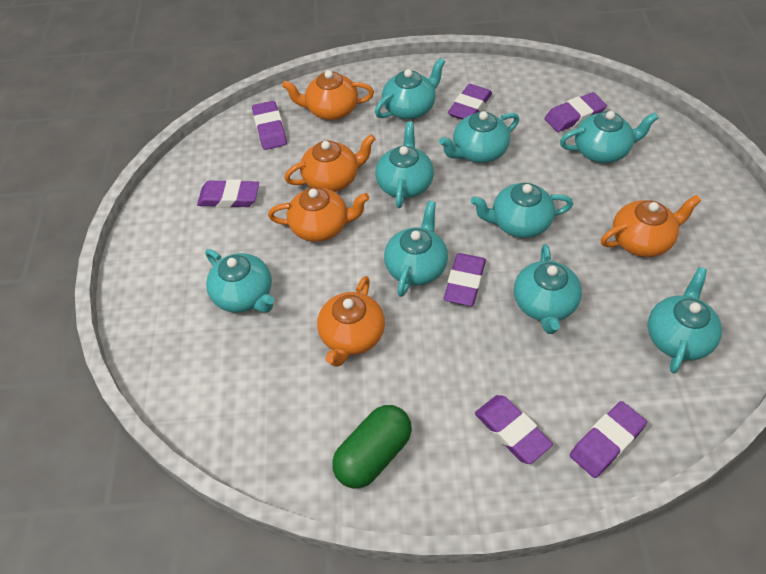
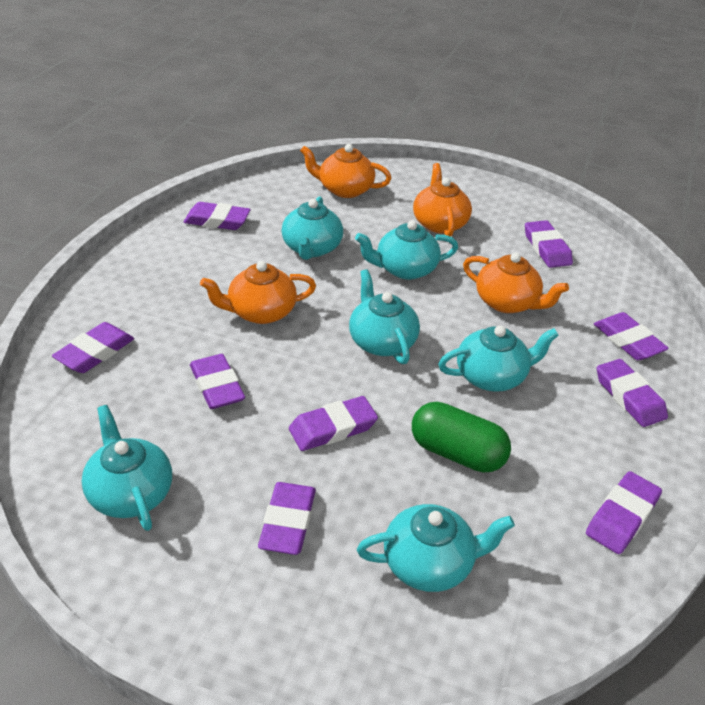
orange teapot: 5 -> 4
purple eraser: 7 -> 9
turquoise teapot: 9 -> 6

